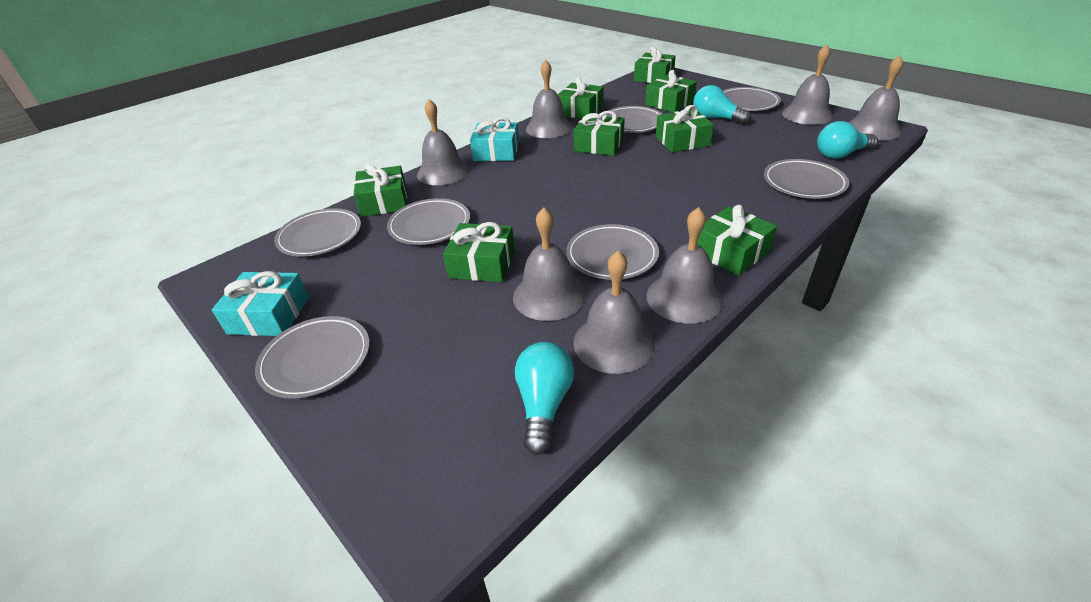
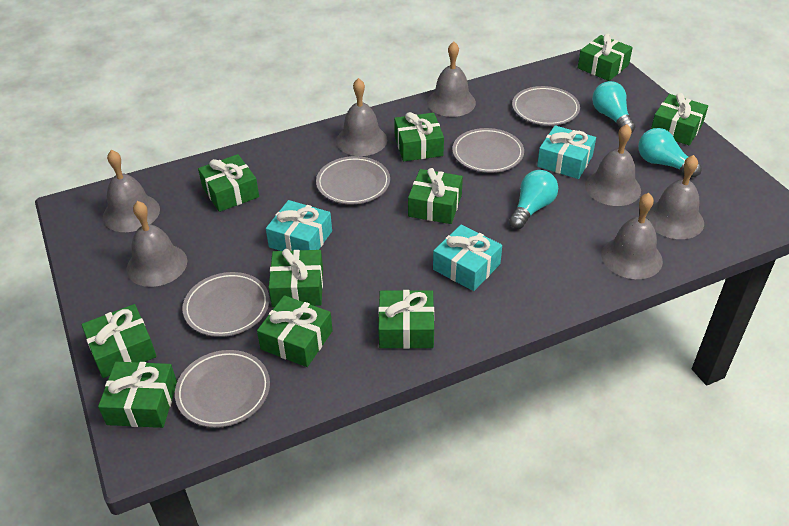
green gift: 8 -> 10
grey plate: 7 -> 5
turquoise gift: 2 -> 3

